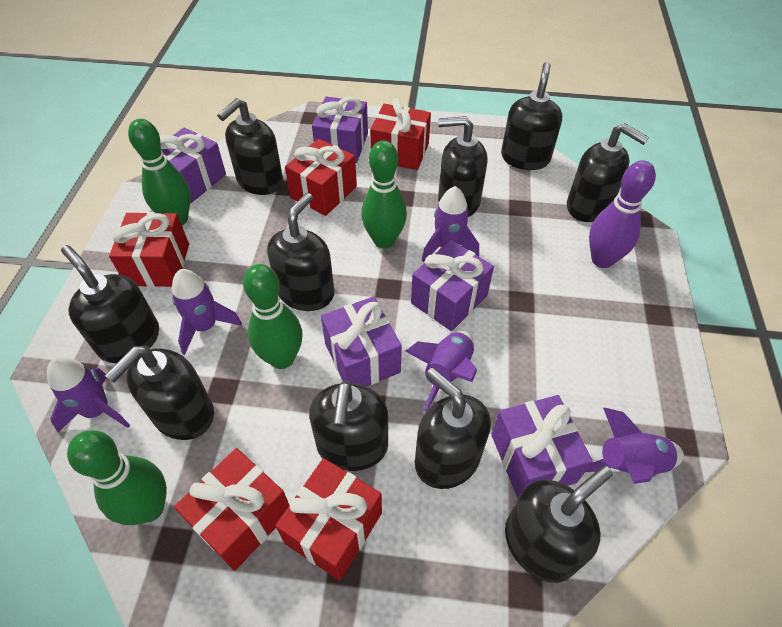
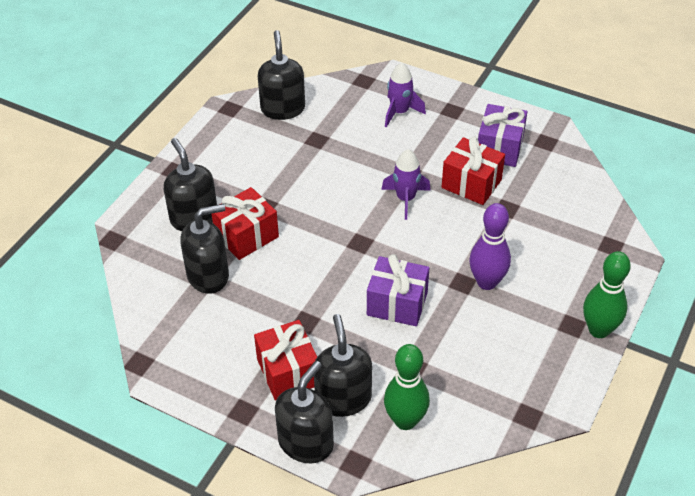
black soap dispenser: 10 -> 5
green bowling pin: 4 -> 2
purple gift: 5 -> 2
purple rocket: 5 -> 2
red gift: 5 -> 3

